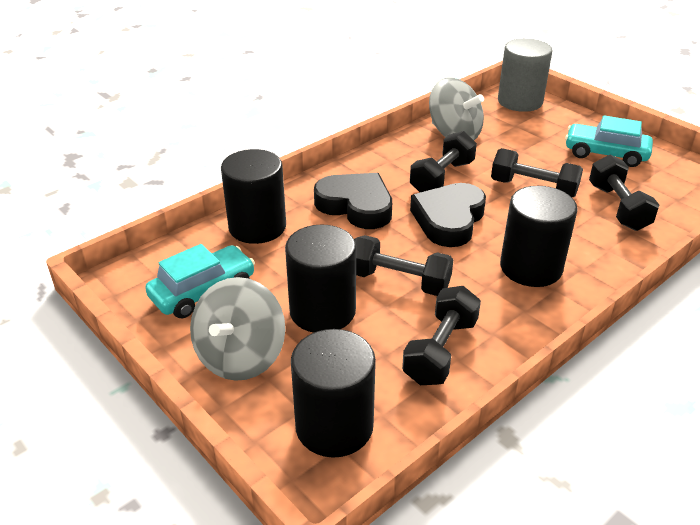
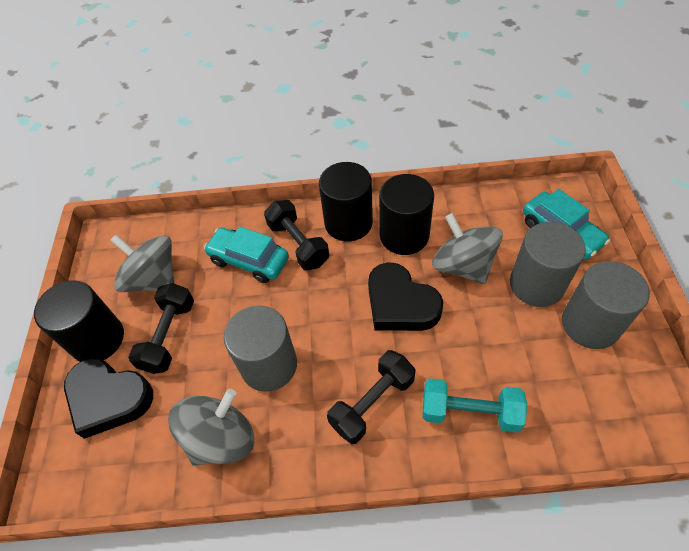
black cylinder: 4 -> 3
black dumbbell: 5 -> 3
grey cylinder: 1 -> 3
grey spinning top: 2 -> 3
turquoise dumbbell: 0 -> 1

